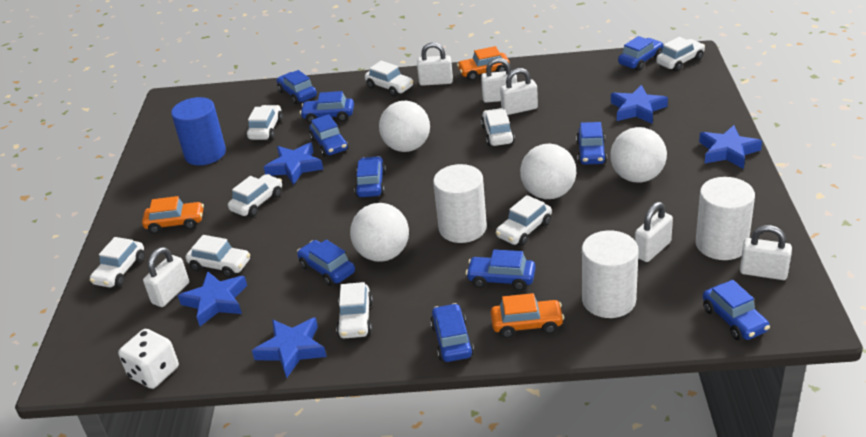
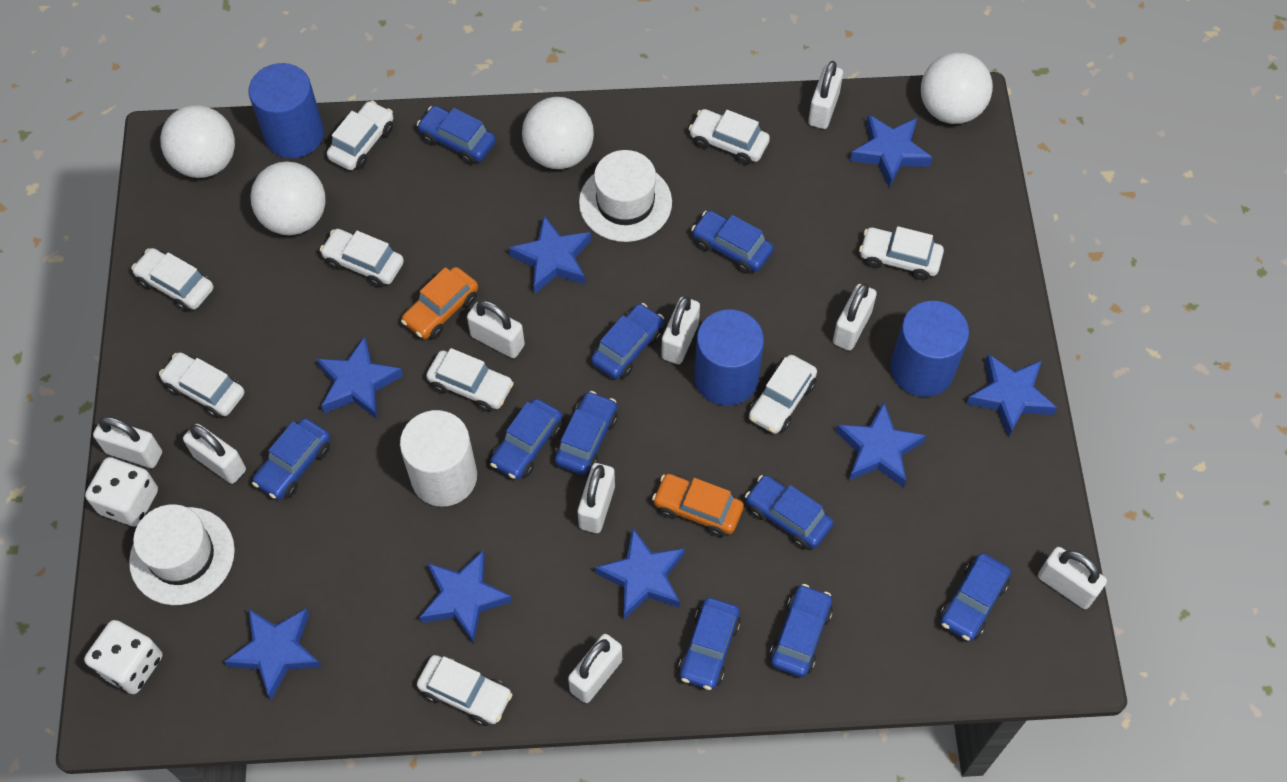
blue cylinder: 1 -> 3
blue star: 5 -> 8
orange car: 3 -> 2
white cylinder: 3 -> 1
white dice: 1 -> 2
white hat: 0 -> 2
white padlock: 6 -> 9

